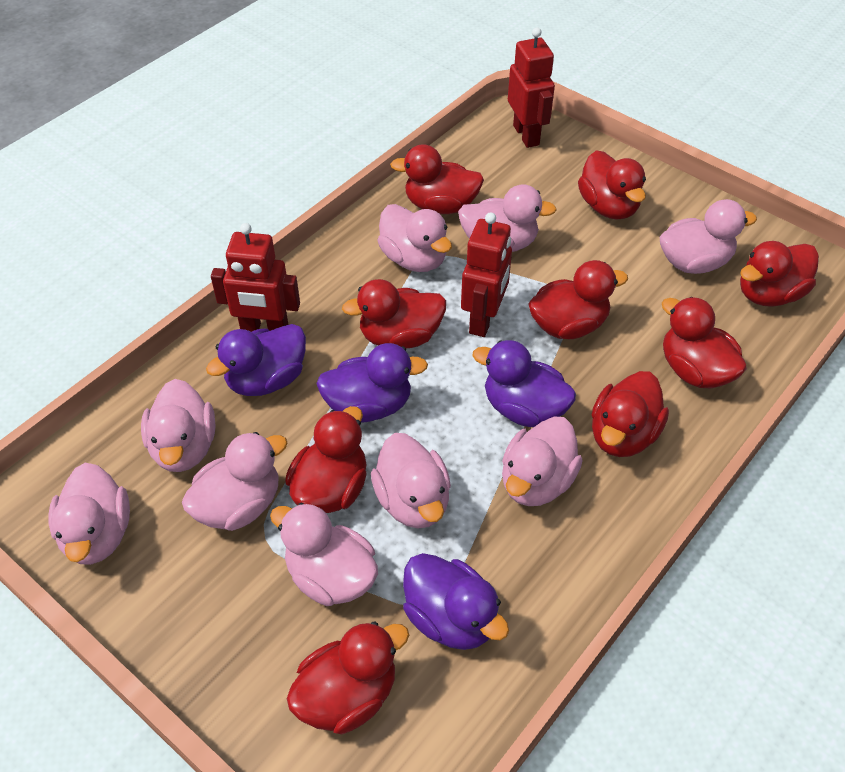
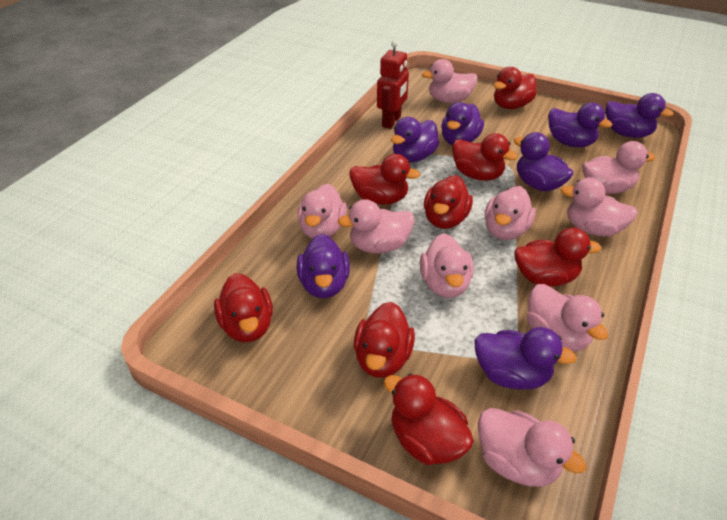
purple duck: 4 -> 7
red duck: 9 -> 8
red robot: 3 -> 1

